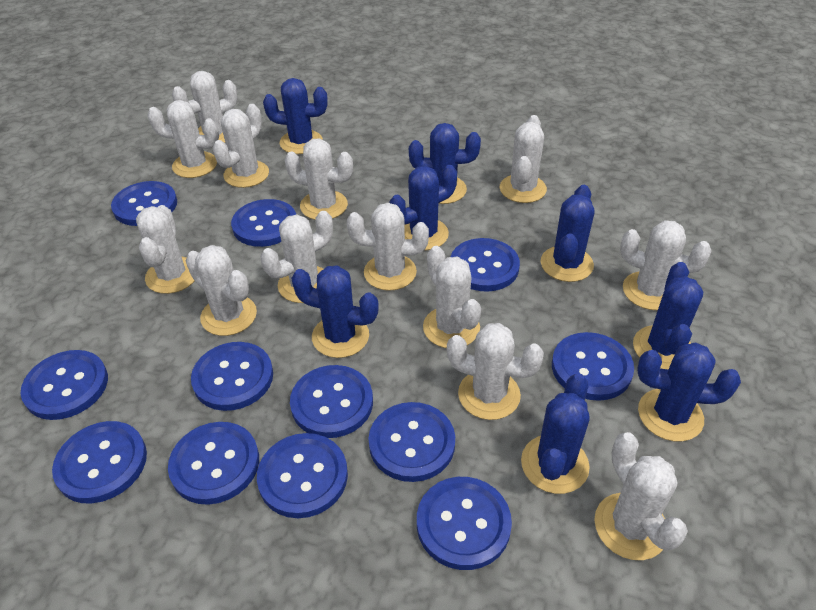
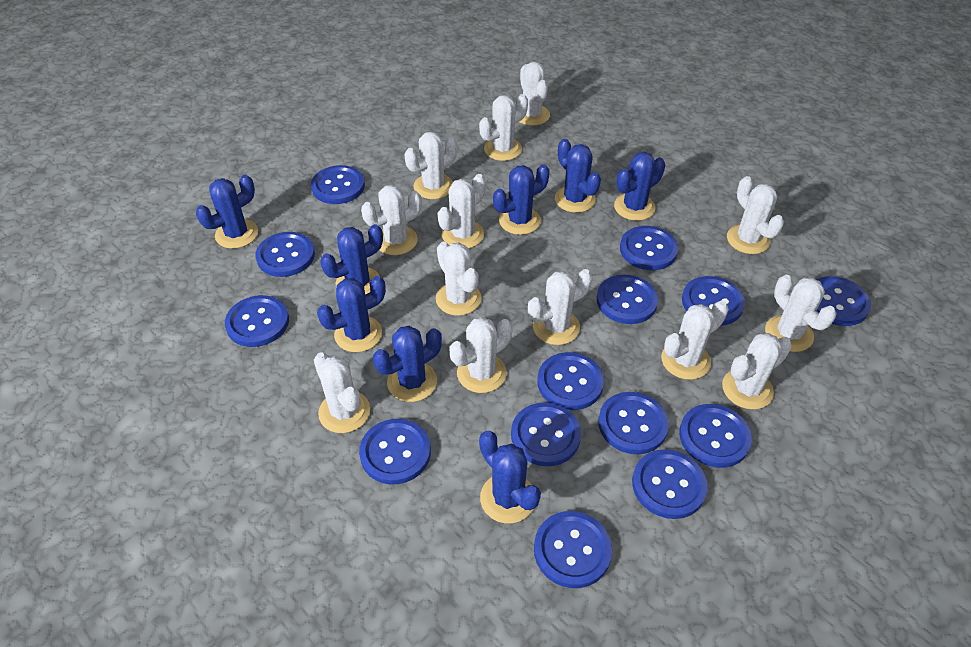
blue button: 12 -> 14

